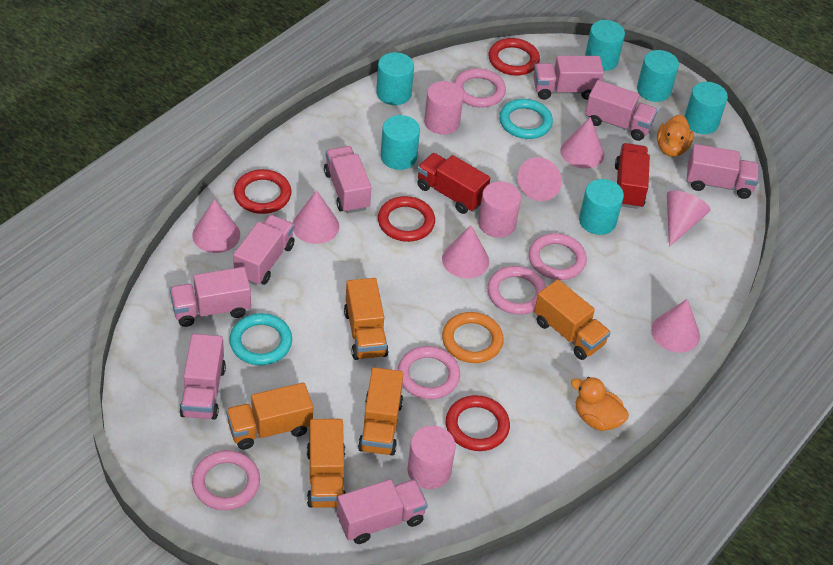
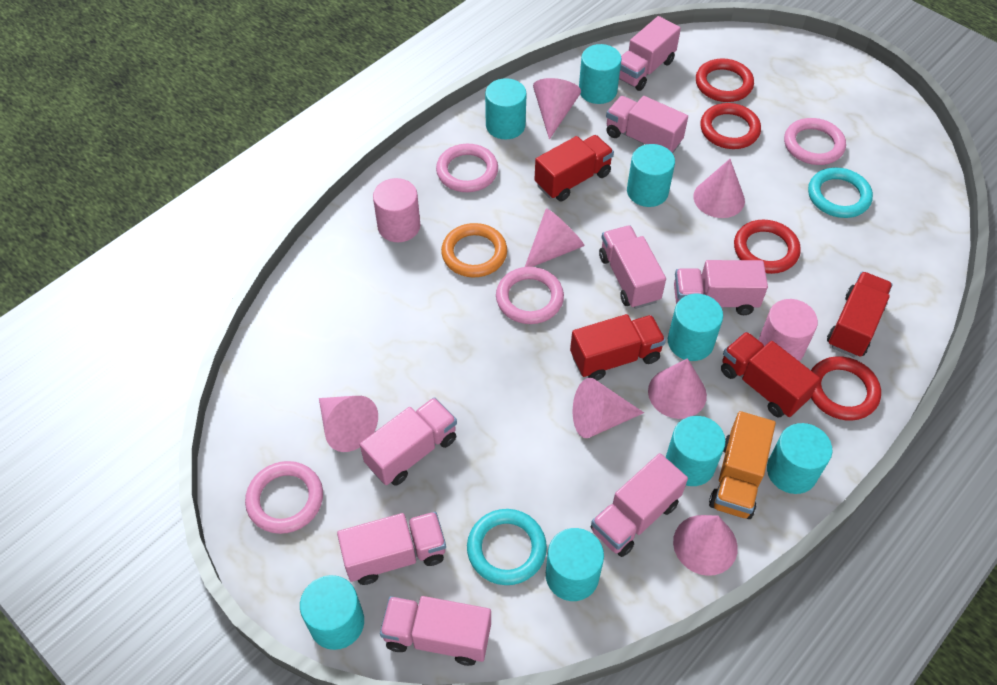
orange duck: 2 -> 0
orange truck: 5 -> 1
pink cylinder: 3 -> 2
pink ring: 5 -> 4
red truck: 2 -> 4
turquoise cylinder: 6 -> 8

